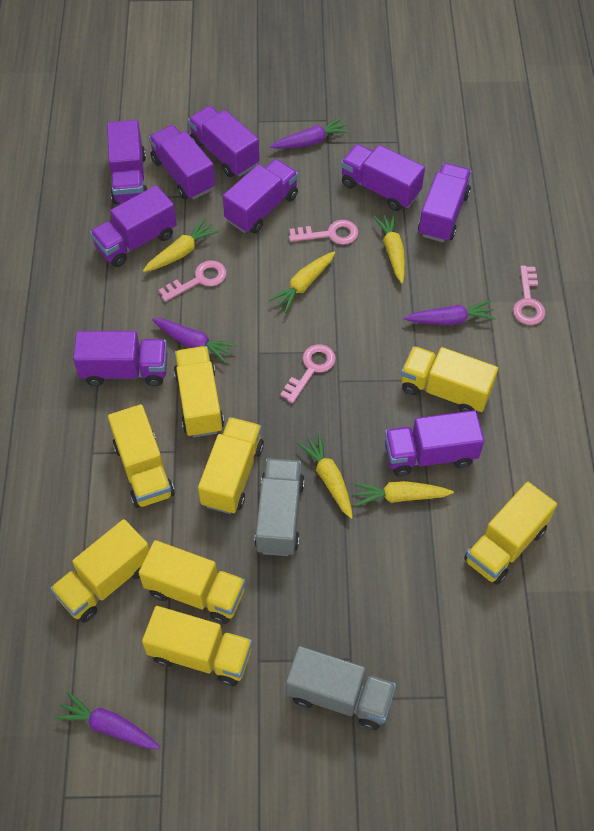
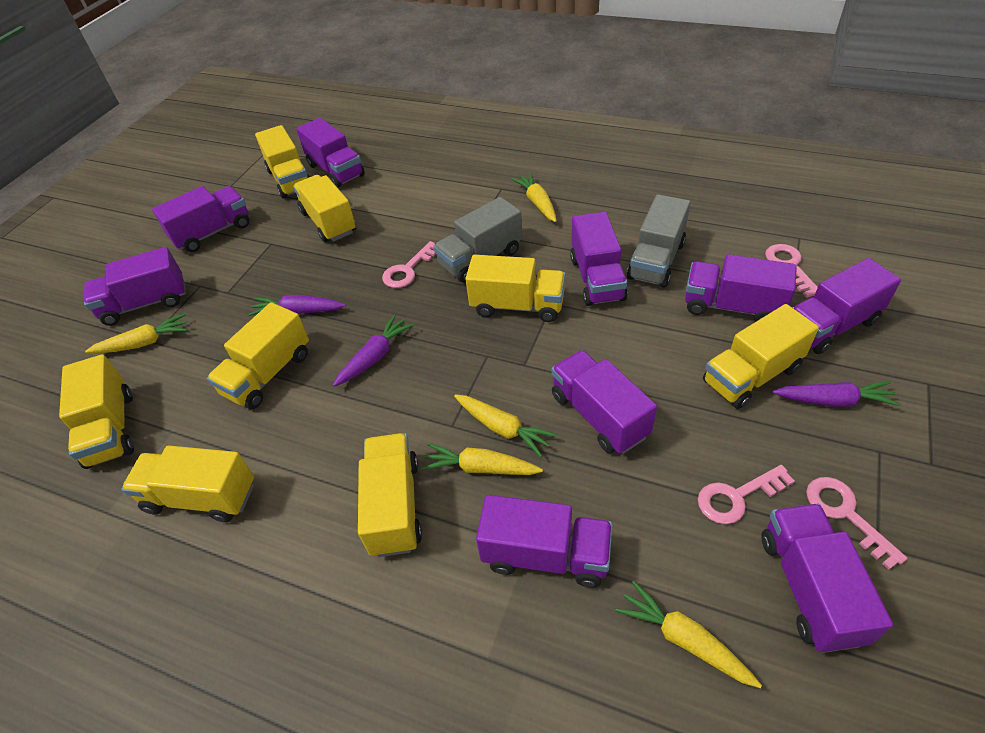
purple carrot: 4 -> 3

